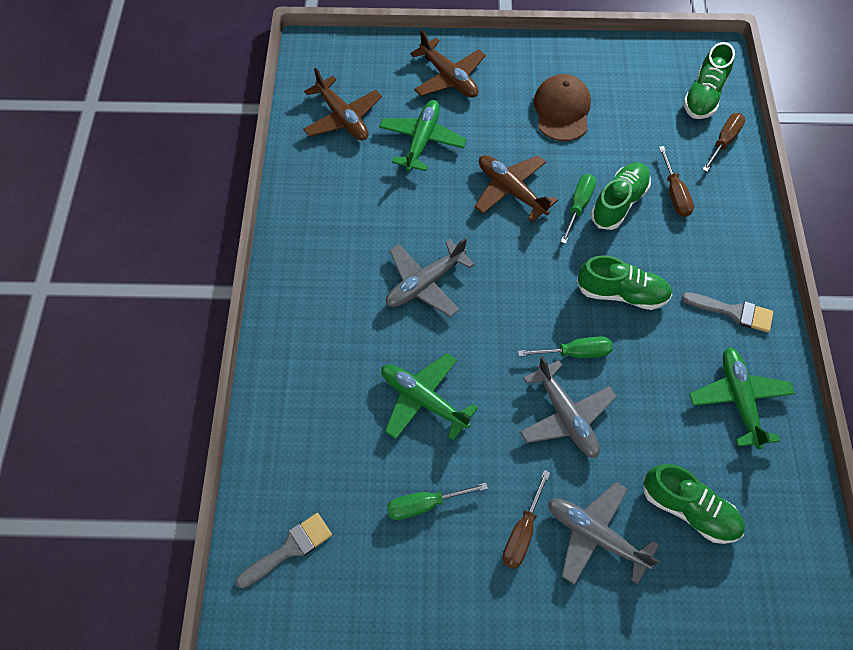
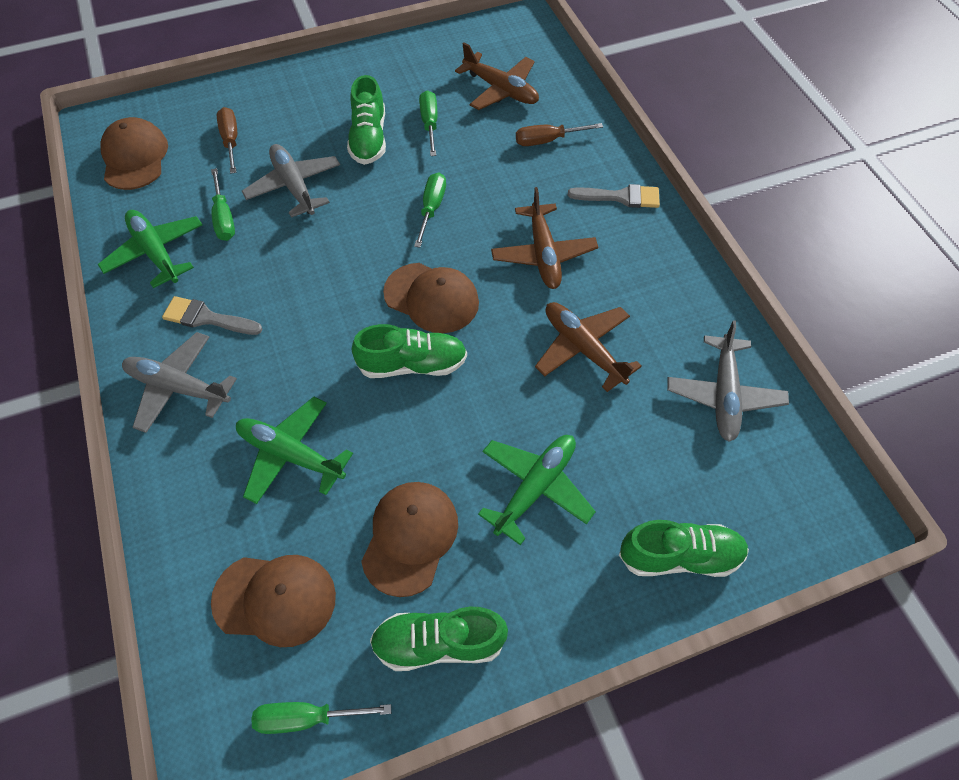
brown cap: 1 -> 4
brown screwdriver: 3 -> 2
green screwdriver: 3 -> 4

